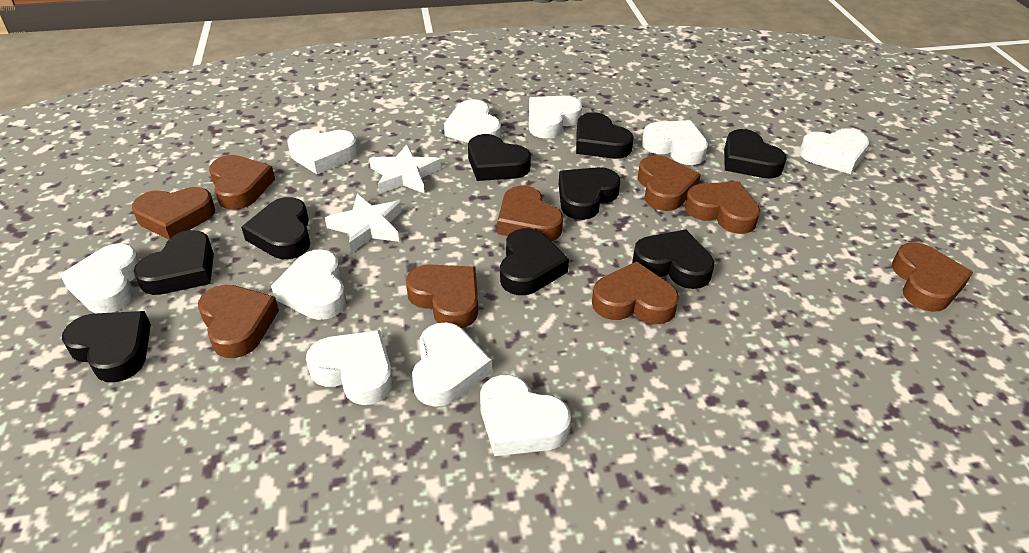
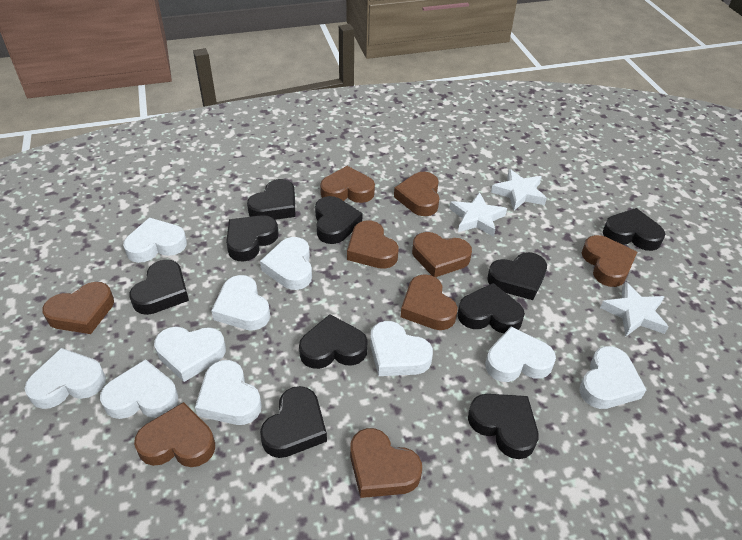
black heart: 9 -> 10
white star: 2 -> 3

